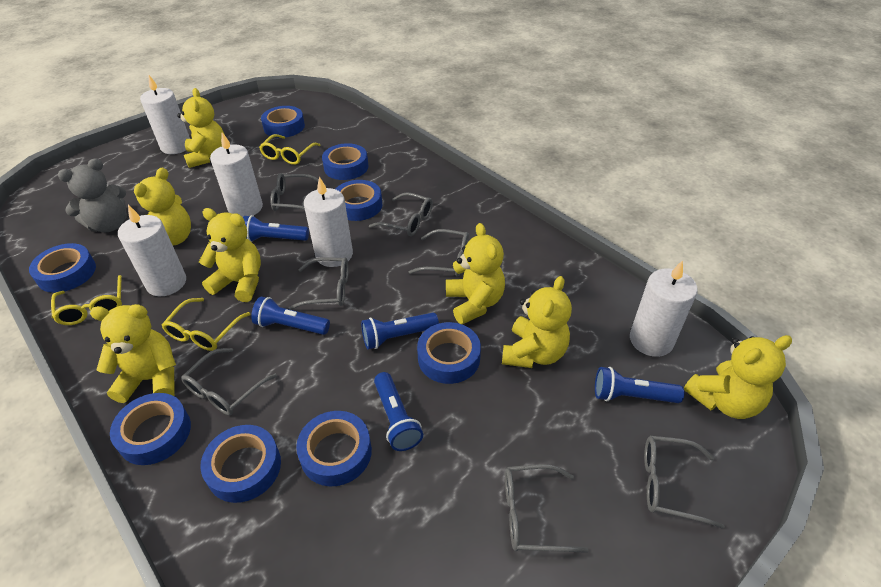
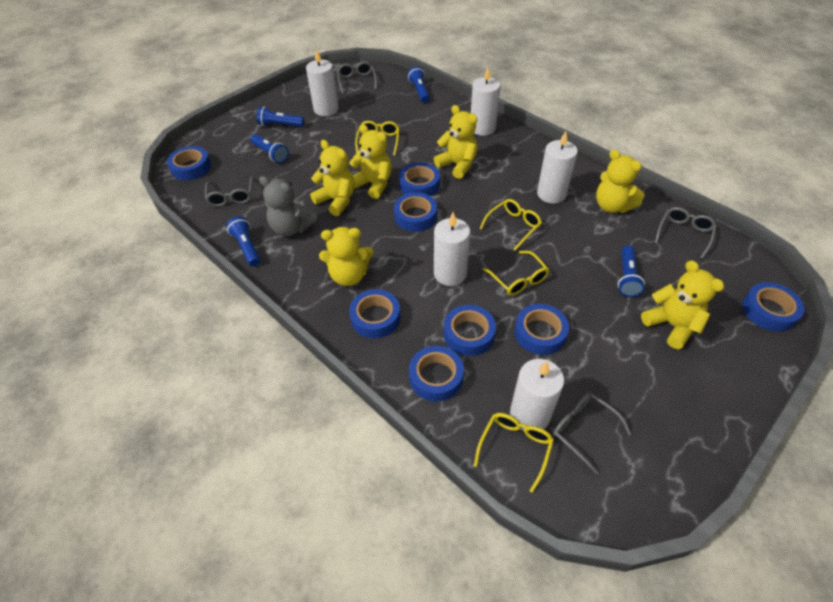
grey glasses: 7 -> 4
yellow glasses: 3 -> 4
yellow teddy bear: 7 -> 6

